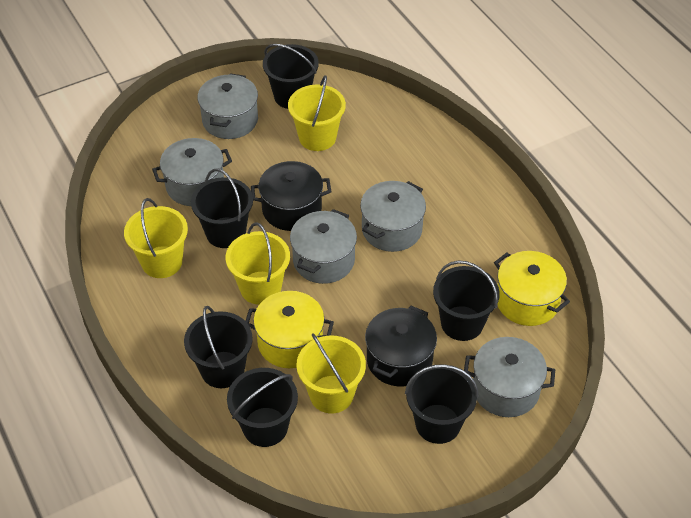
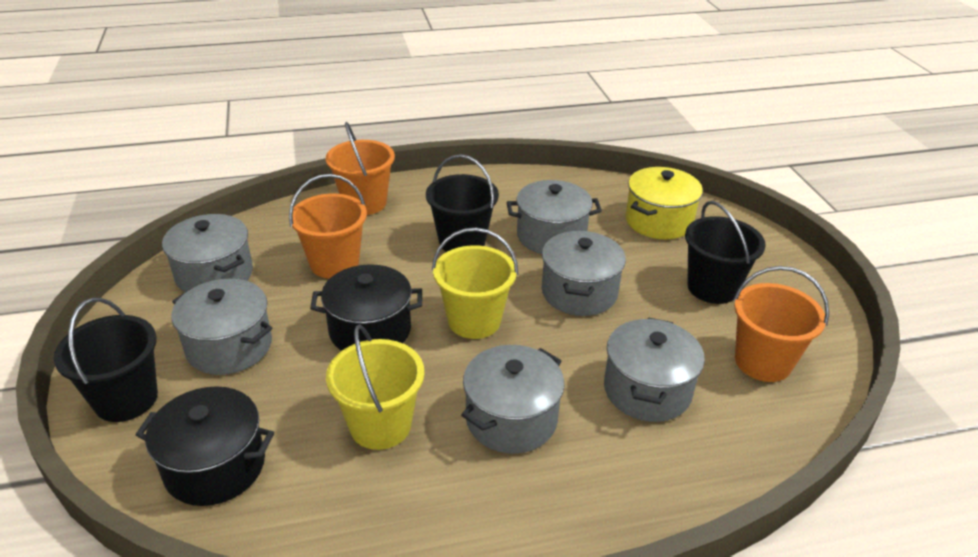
black bucket: 6 -> 3
grey pot: 5 -> 6
orange bucket: 0 -> 3
yellow bucket: 4 -> 2
yellow pot: 2 -> 1

